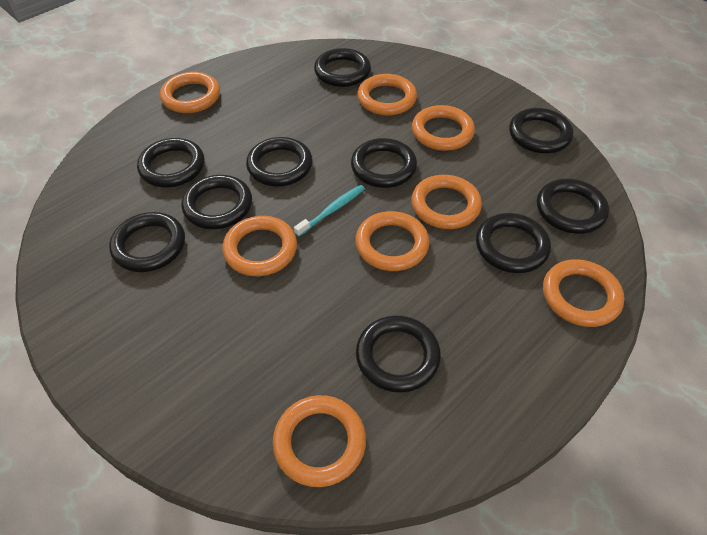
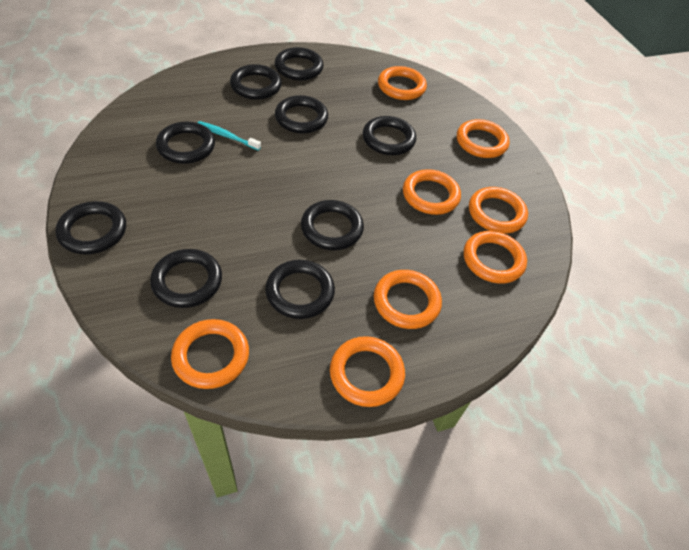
black ring: 10 -> 9

